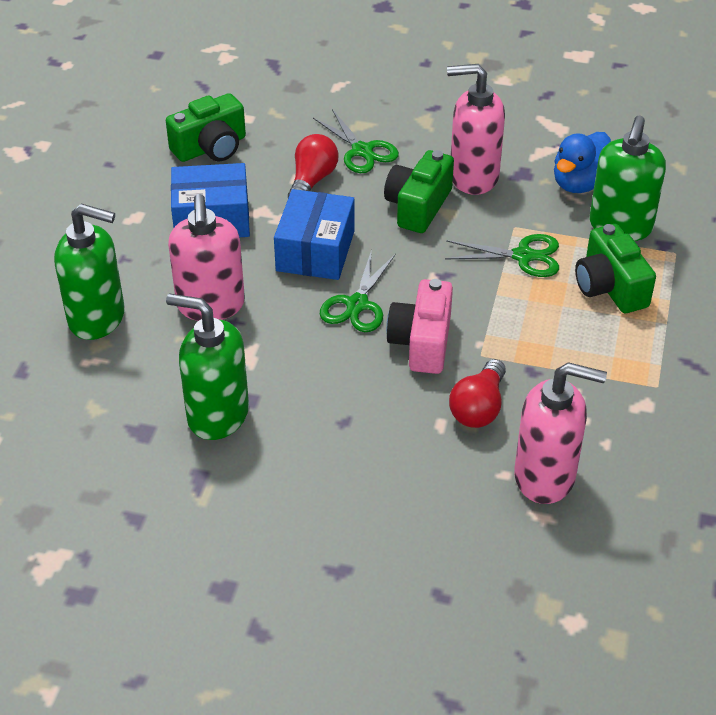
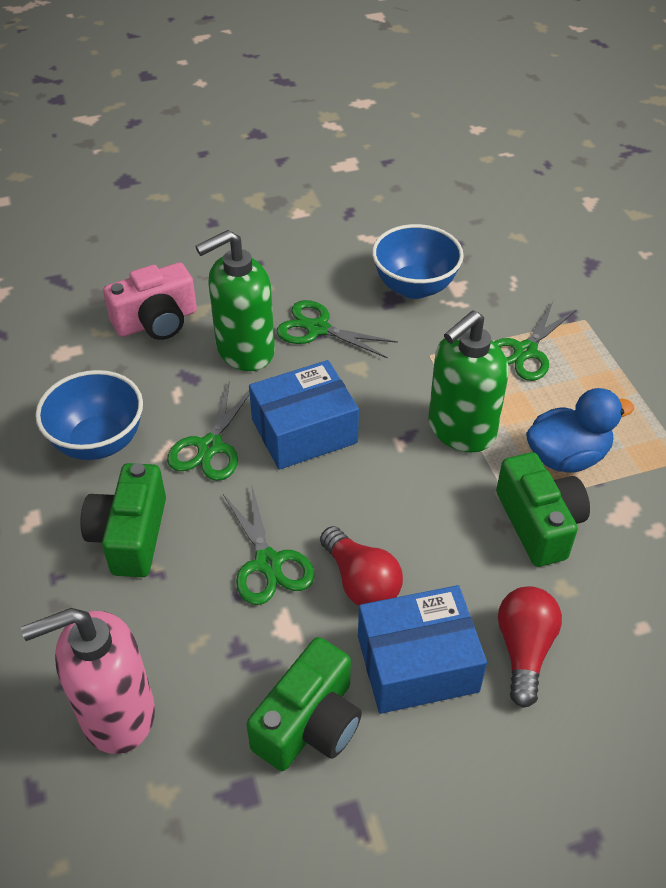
blue bowl: 0 -> 2
green scissors: 3 -> 4
green soap dispenser: 3 -> 2
pink soap dispenser: 3 -> 1

